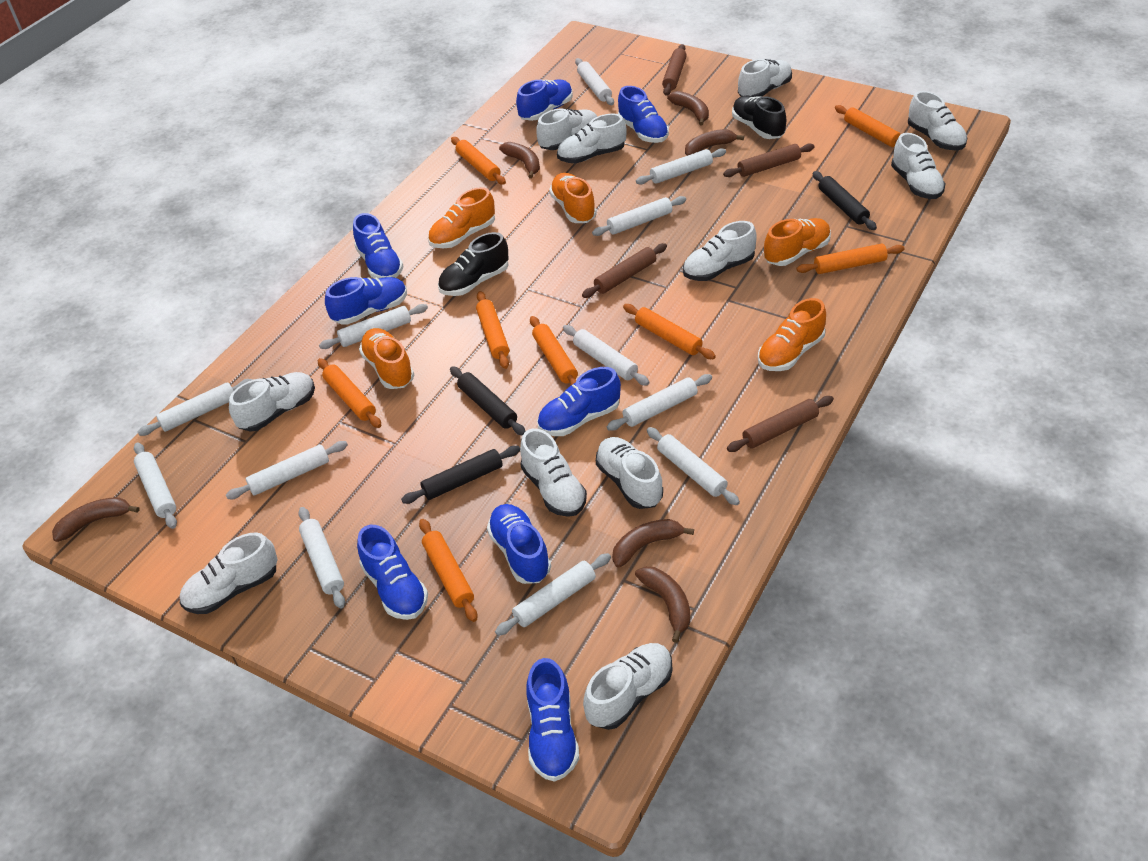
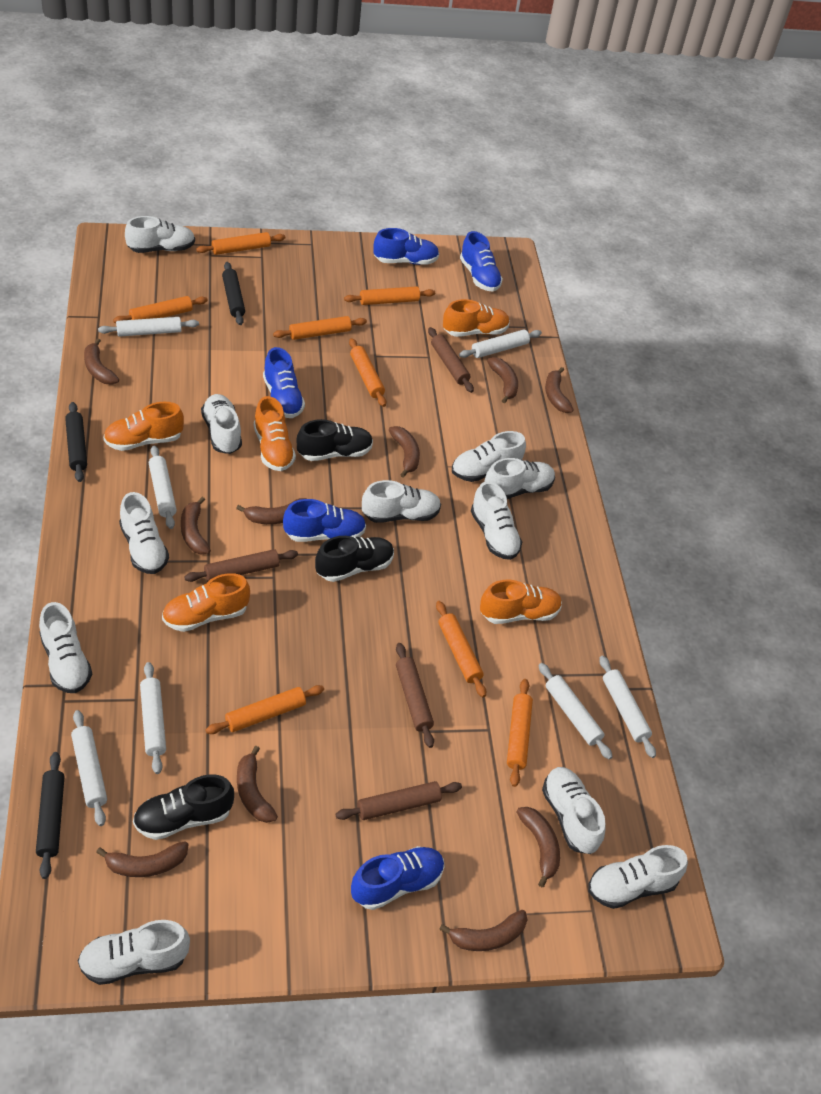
black shoe: 2 -> 3
blue shoe: 8 -> 5
brown banana: 6 -> 10
white rolling pin: 12 -> 7

